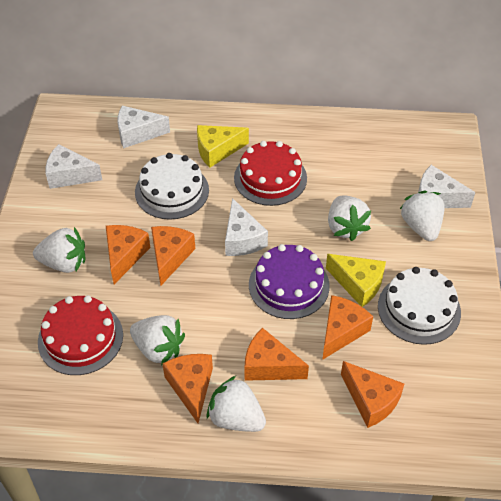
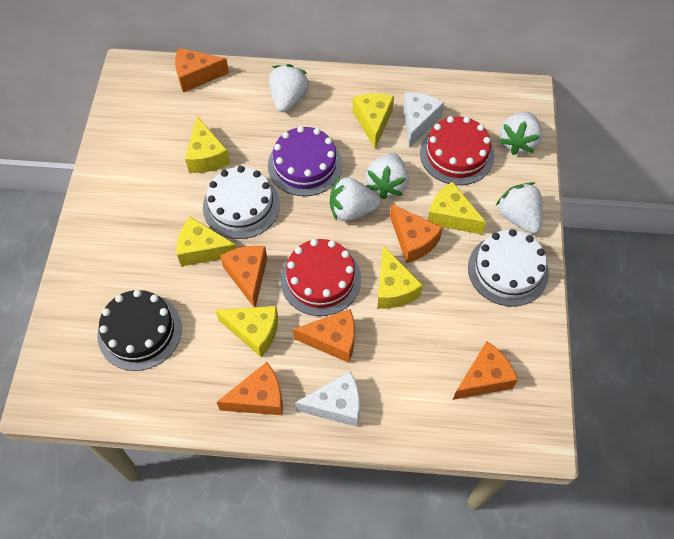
black cake: 0 -> 1
white cheese: 4 -> 2
yellow cheese: 2 -> 6

